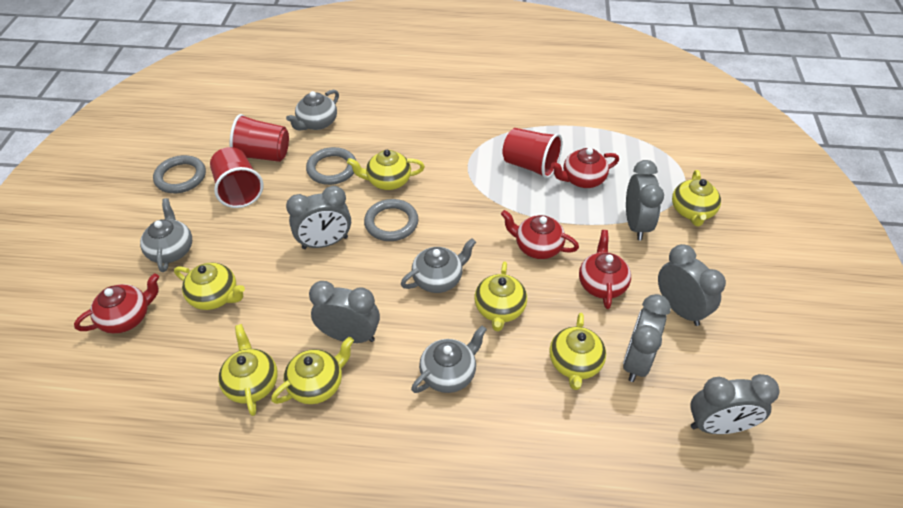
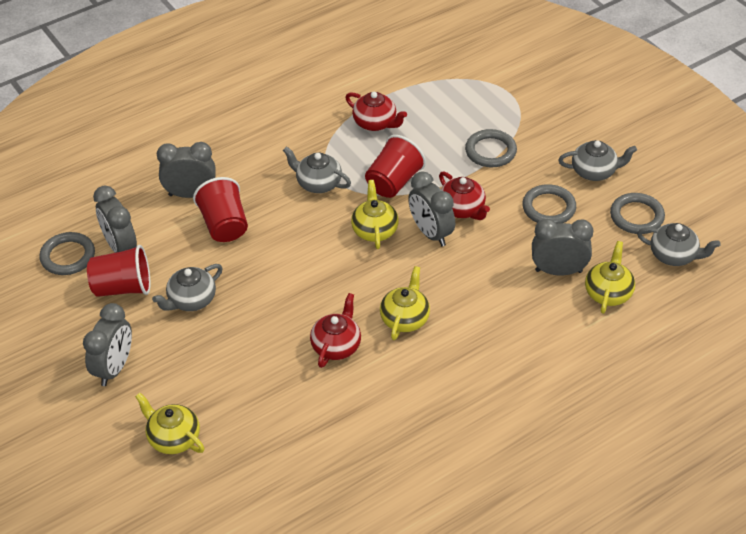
grey clock: 6 -> 5
grey ring: 3 -> 4
red teapot: 4 -> 3
yellow teapot: 7 -> 4

